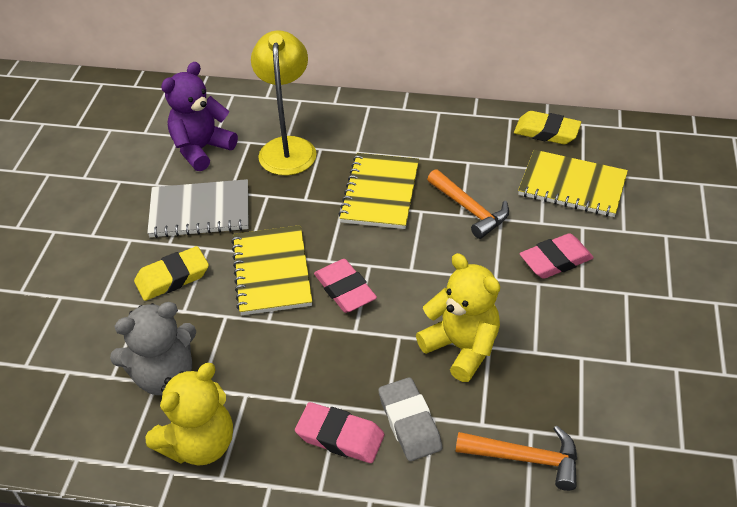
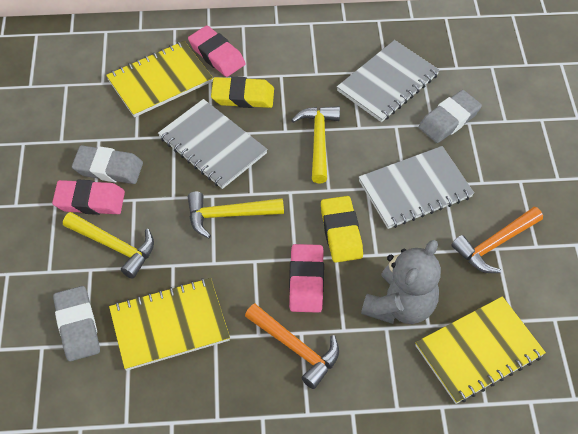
grey eraser: 1 -> 3
grey notebook: 1 -> 3
purple teddy bear: 1 -> 0
yellow hammer: 0 -> 3
yellow lamp: 1 -> 0
yellow teddy bear: 2 -> 0

